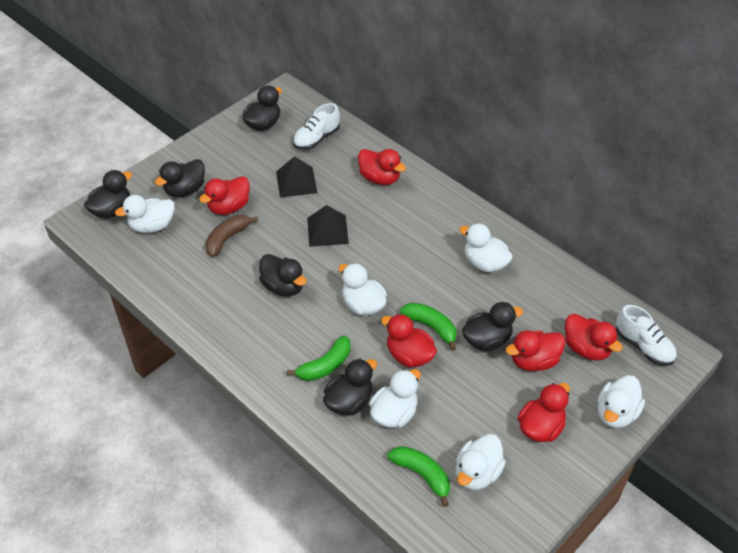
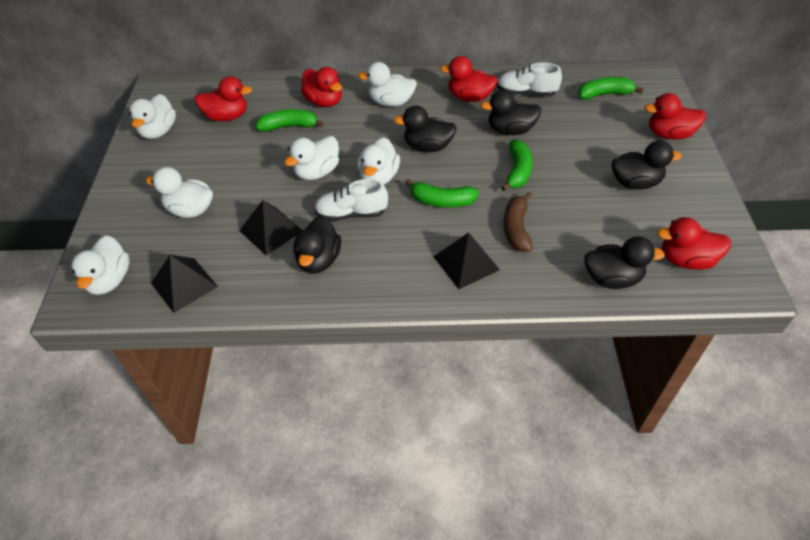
black duck: 6 -> 5
black pyramid: 2 -> 3
green banana: 3 -> 4
red duck: 6 -> 5

